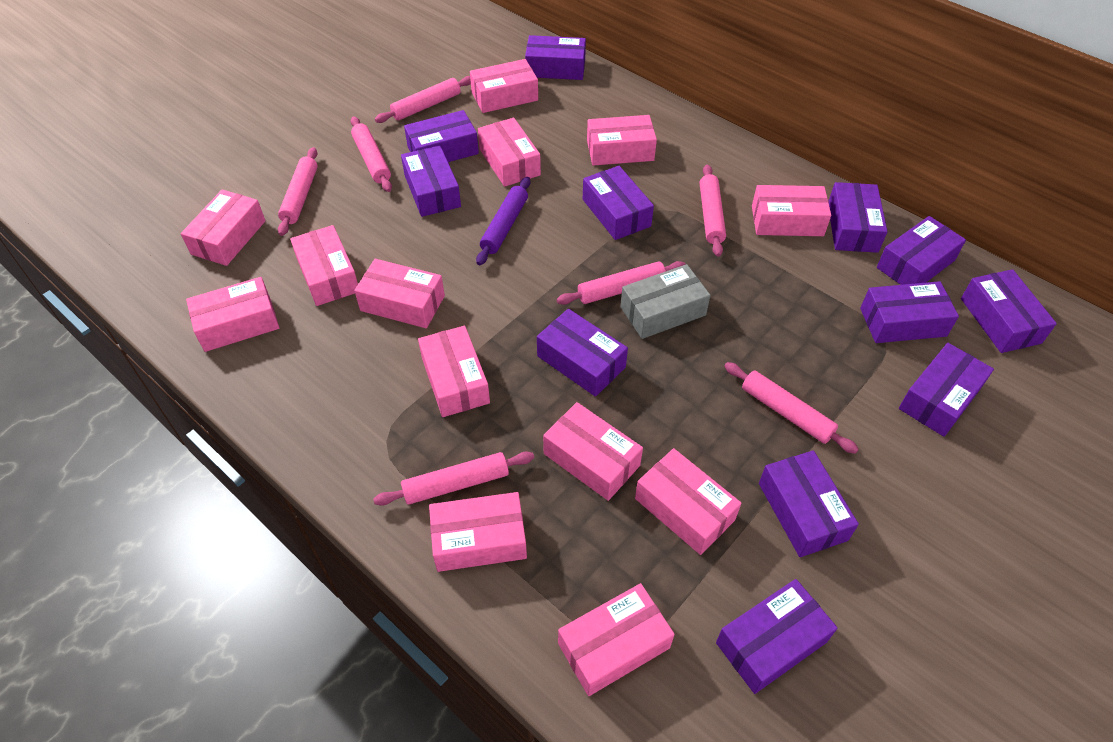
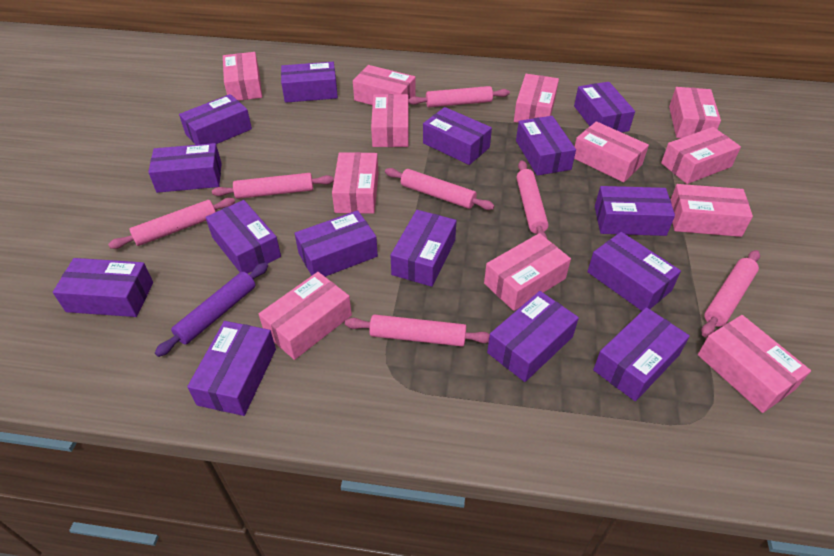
grey box: 1 -> 0
pink box: 13 -> 12
purple box: 12 -> 15

